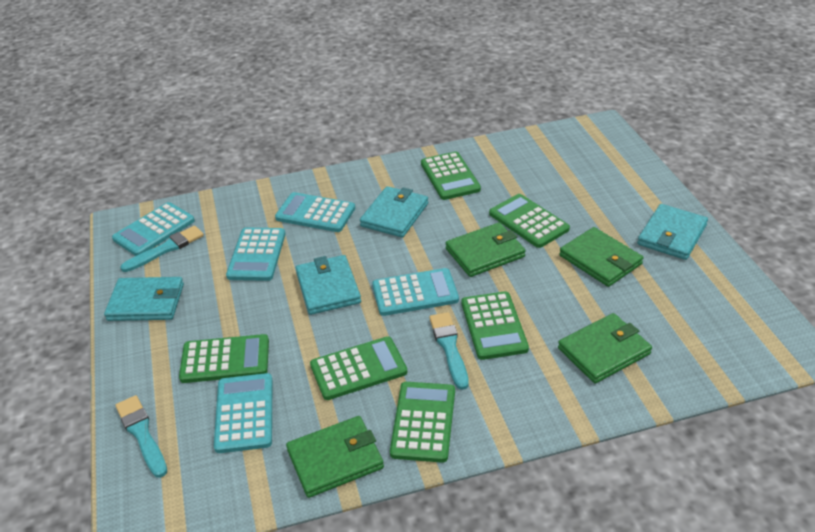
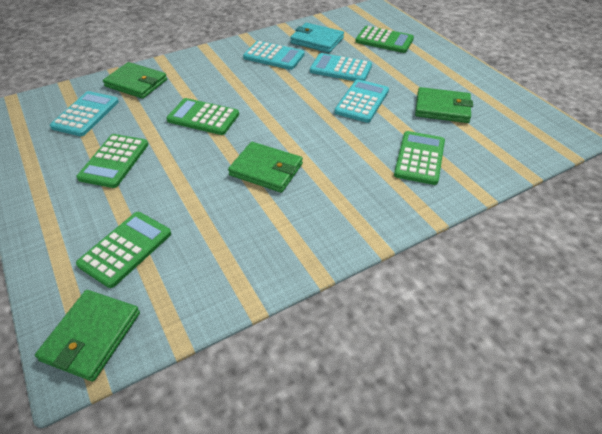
green calculator: 6 -> 5
turquoise brush: 3 -> 0
turquoise calculator: 5 -> 4
turquoise wallet: 4 -> 1

